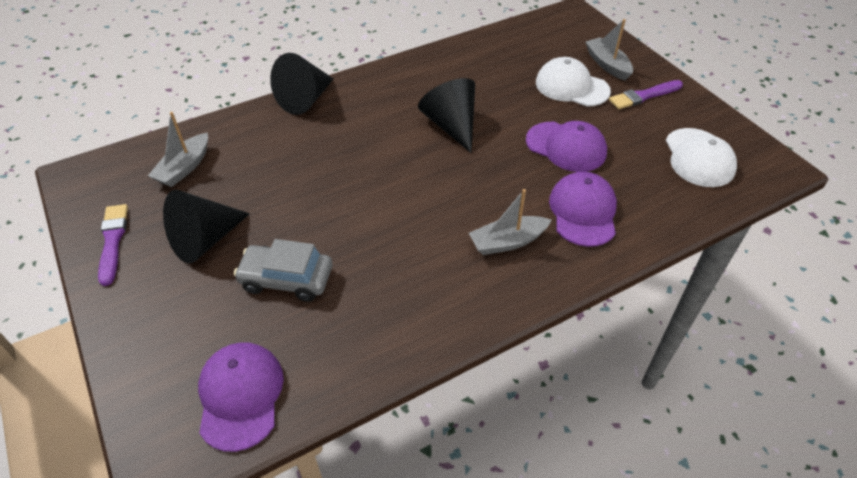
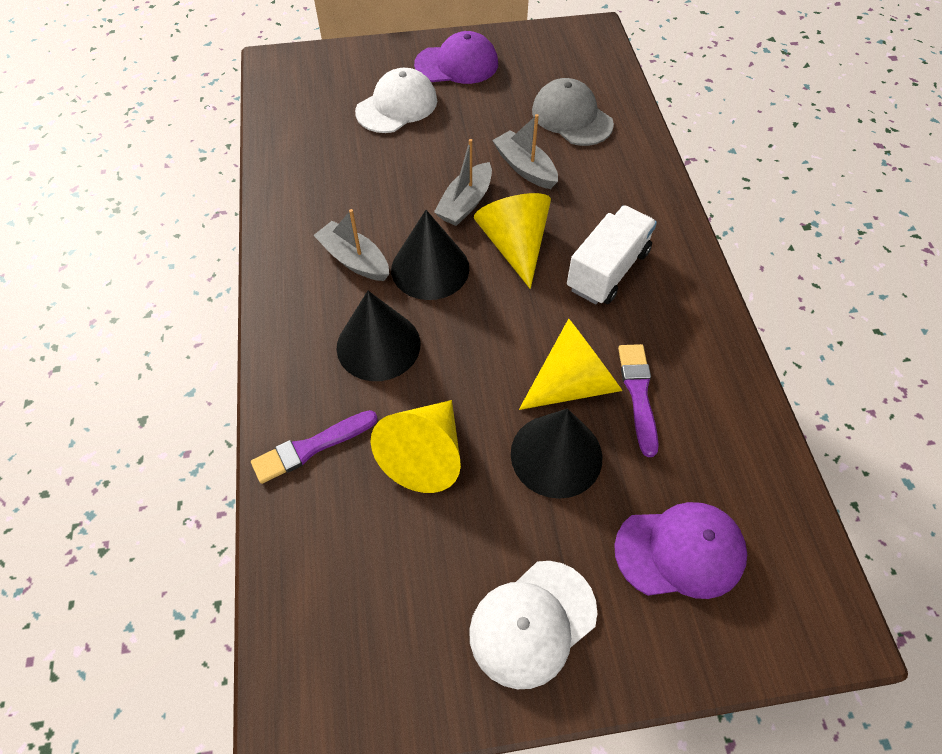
grey cap: 0 -> 1
grey car: 1 -> 0
purple cap: 3 -> 2
white truck: 0 -> 1
yellow cone: 0 -> 3

